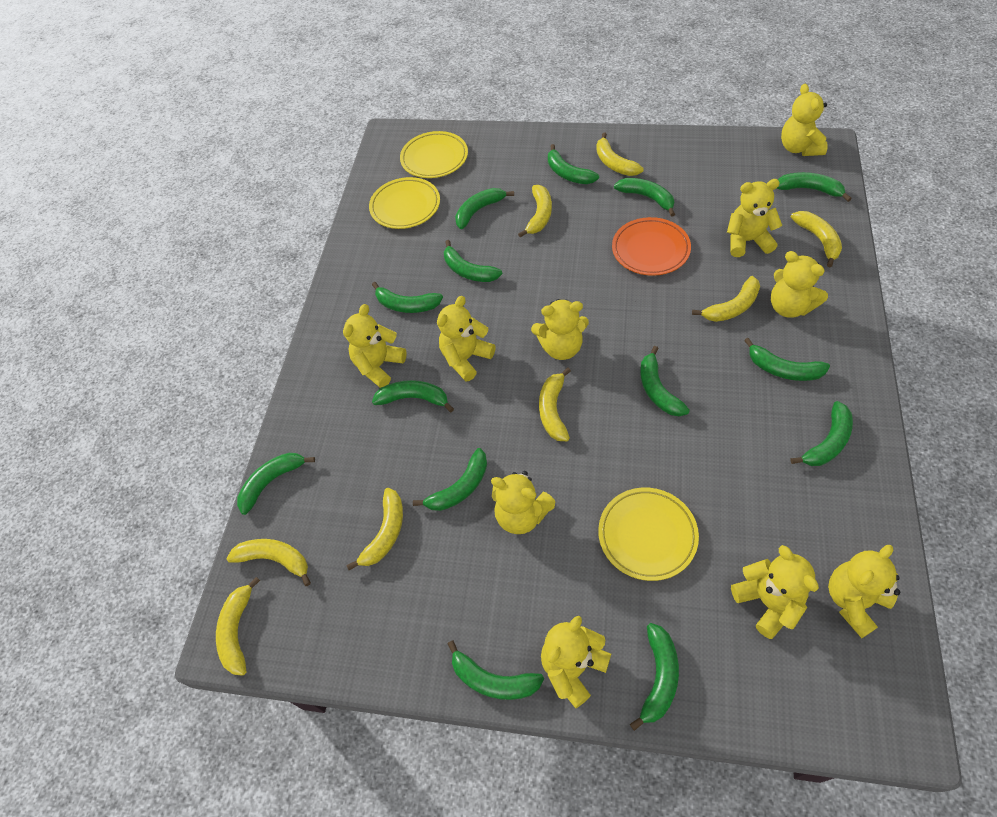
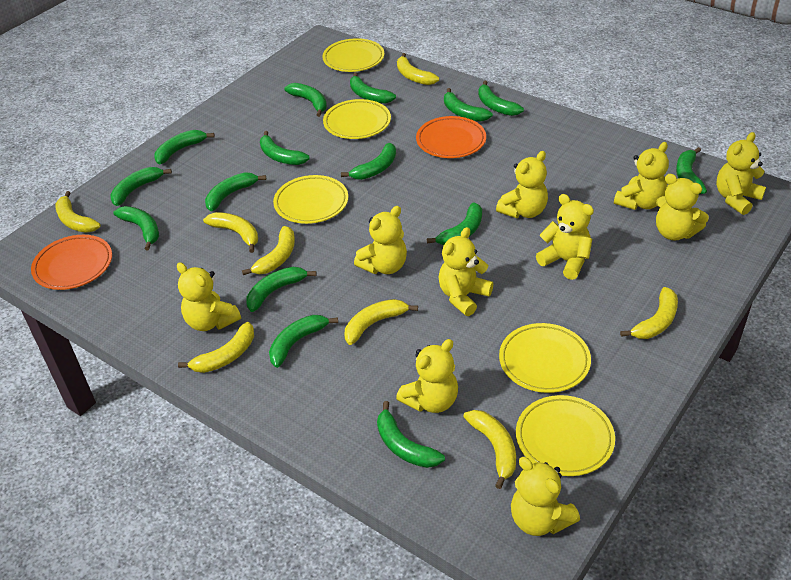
green banana: 14 -> 15
orange plate: 1 -> 2
yellow plate: 3 -> 5

